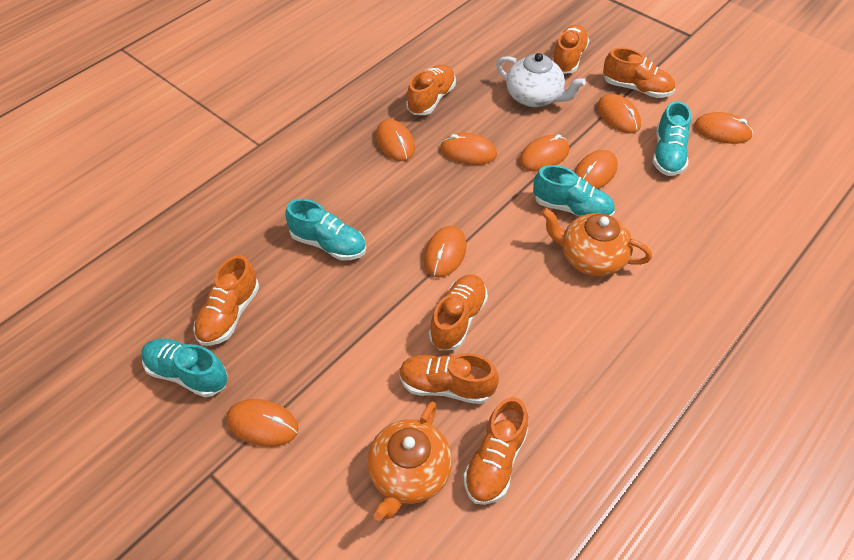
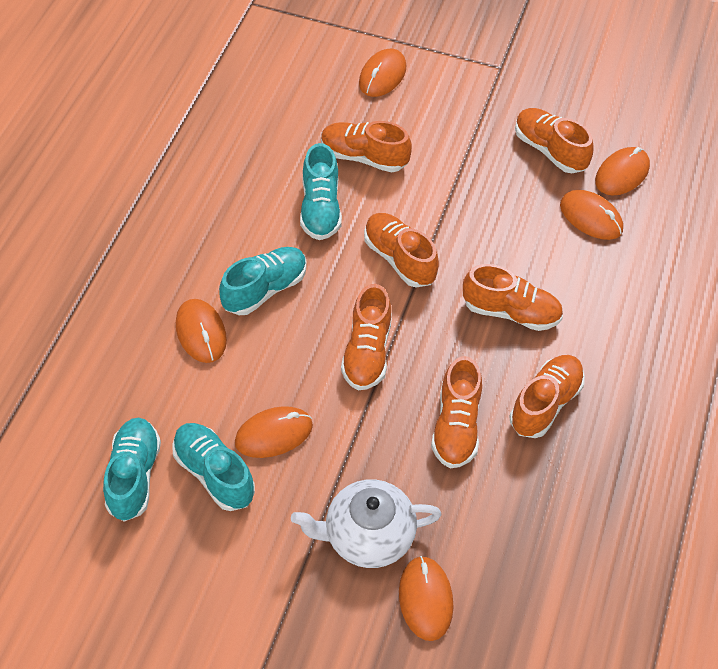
orange mouse: 8 -> 6
orange teapot: 2 -> 0

